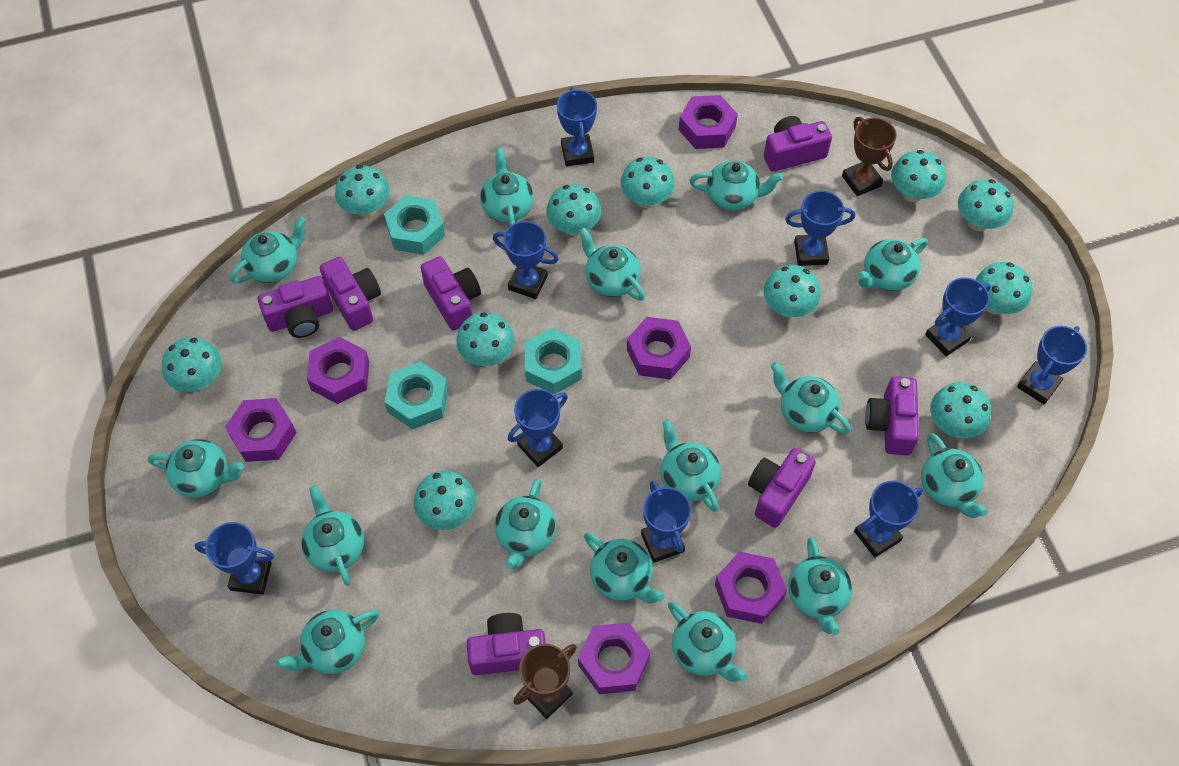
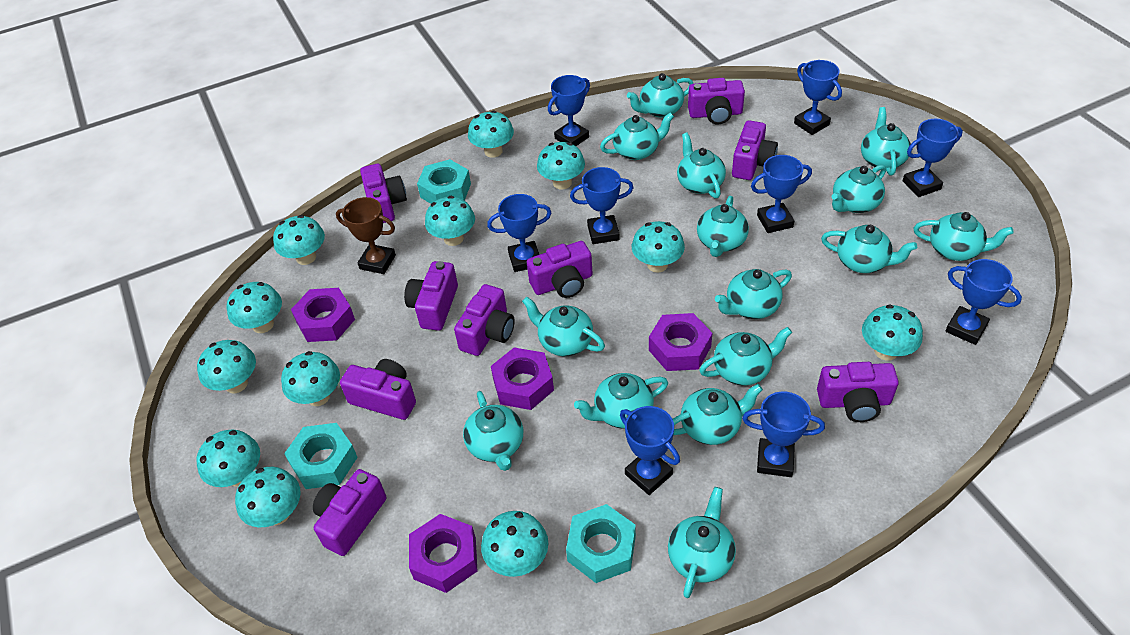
brown trophy: 2 -> 1
purple camera: 7 -> 9
purple nut: 6 -> 4
turquoise mushroom: 11 -> 12

